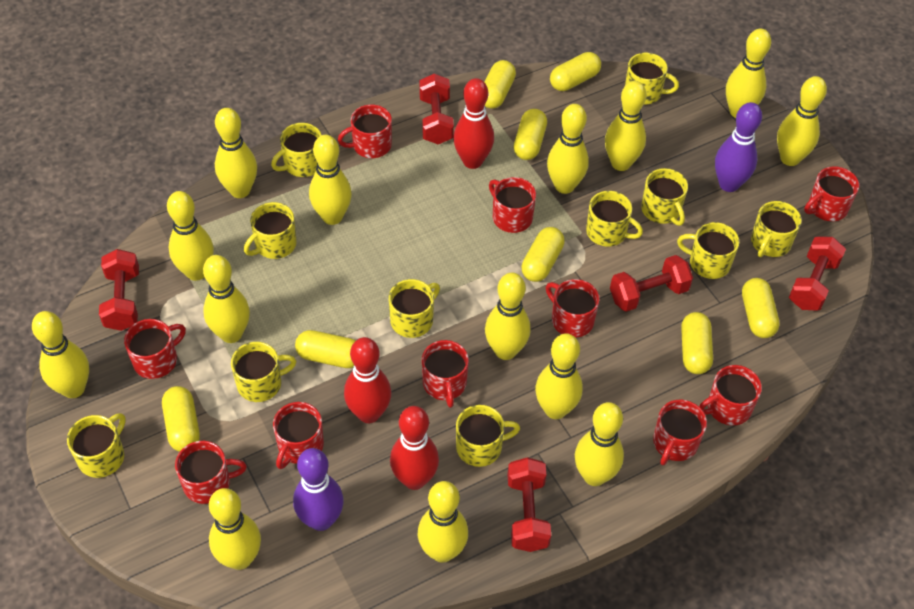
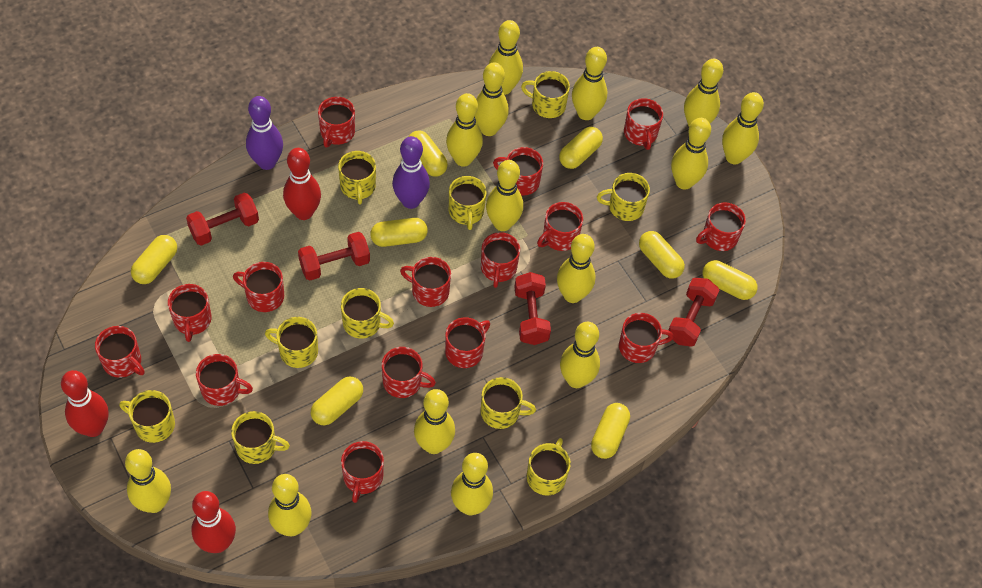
red dumbbell: 5 -> 4
red mug: 10 -> 15
yellow mug: 11 -> 10

